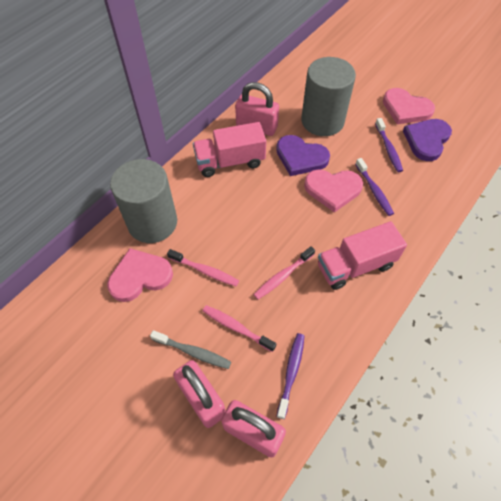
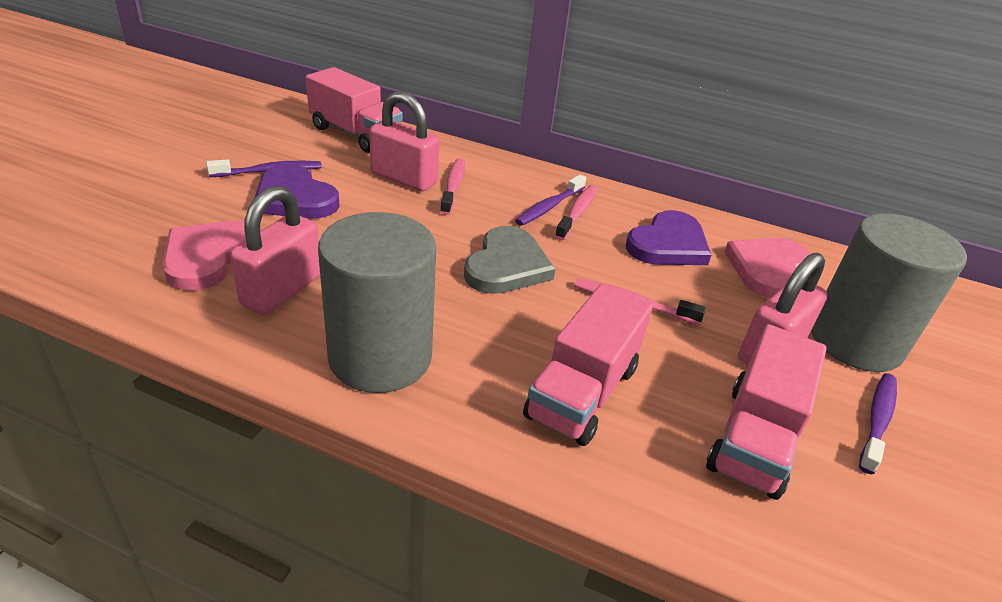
grey heart: 0 -> 1
grey toothbrush: 1 -> 0
pink heart: 3 -> 2
pink truck: 2 -> 3

